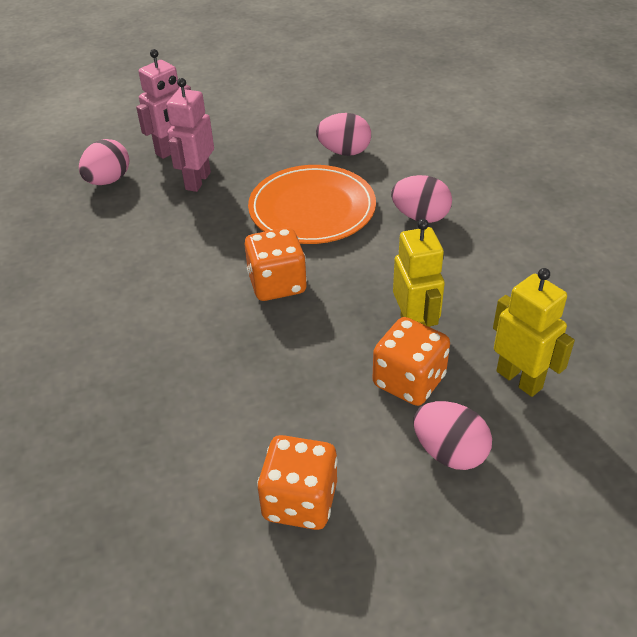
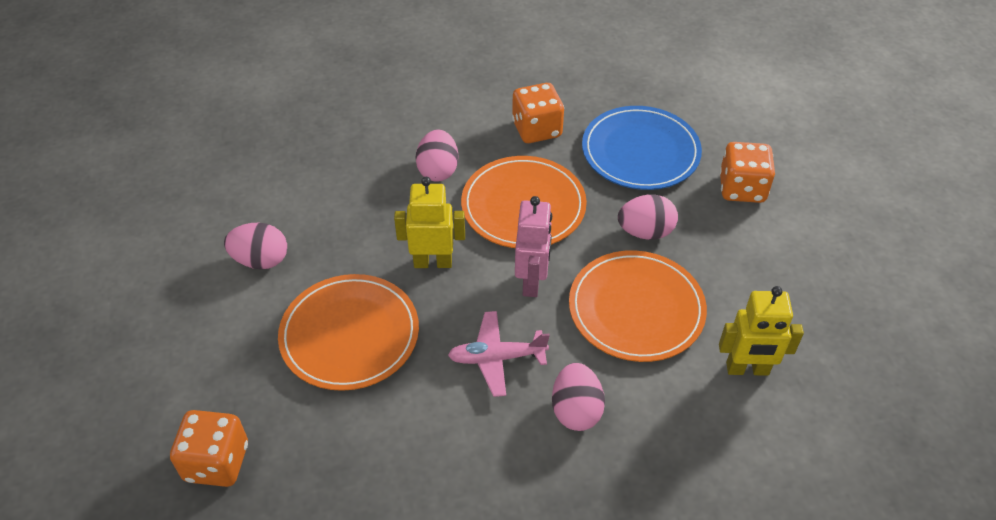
blue plate: 0 -> 1
orange plate: 1 -> 3
pink plane: 0 -> 1
pink robot: 2 -> 1

